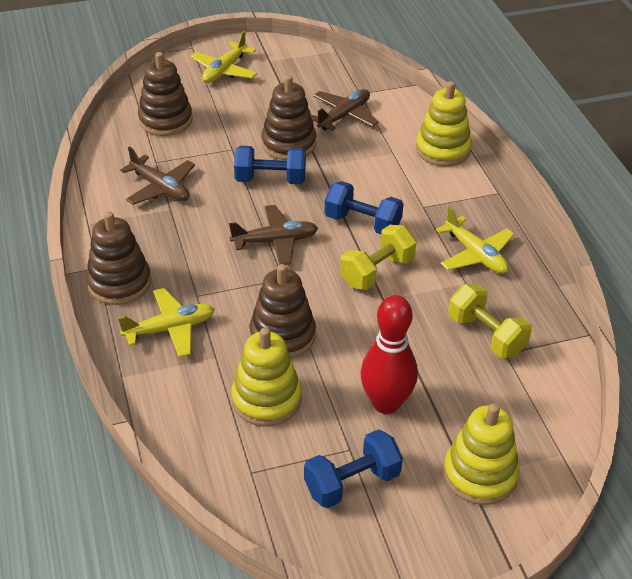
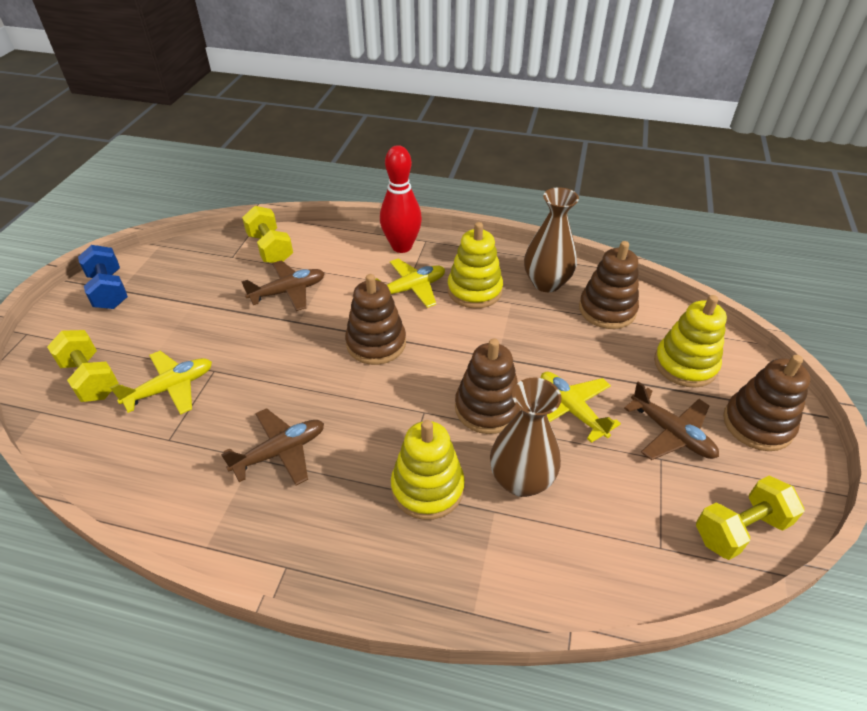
blue dumbbell: 3 -> 1
brown vase: 0 -> 2
yellow dumbbell: 2 -> 3

